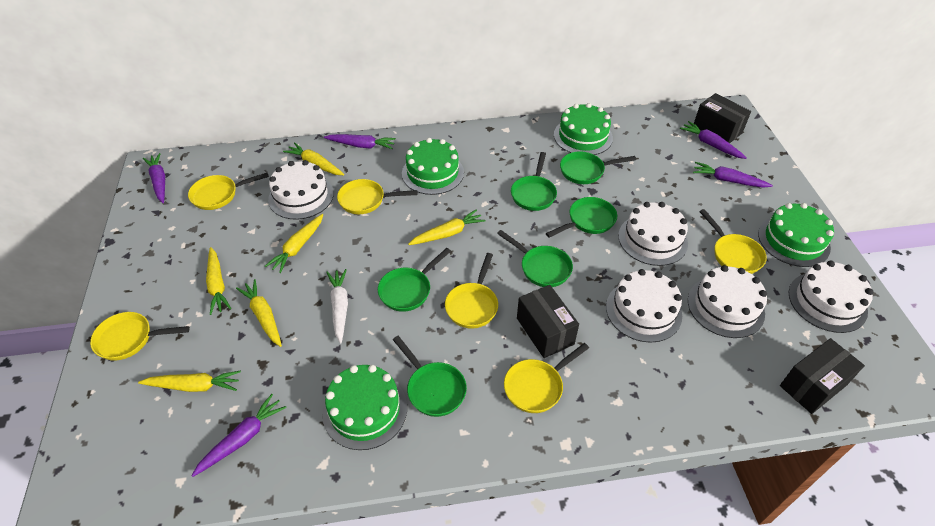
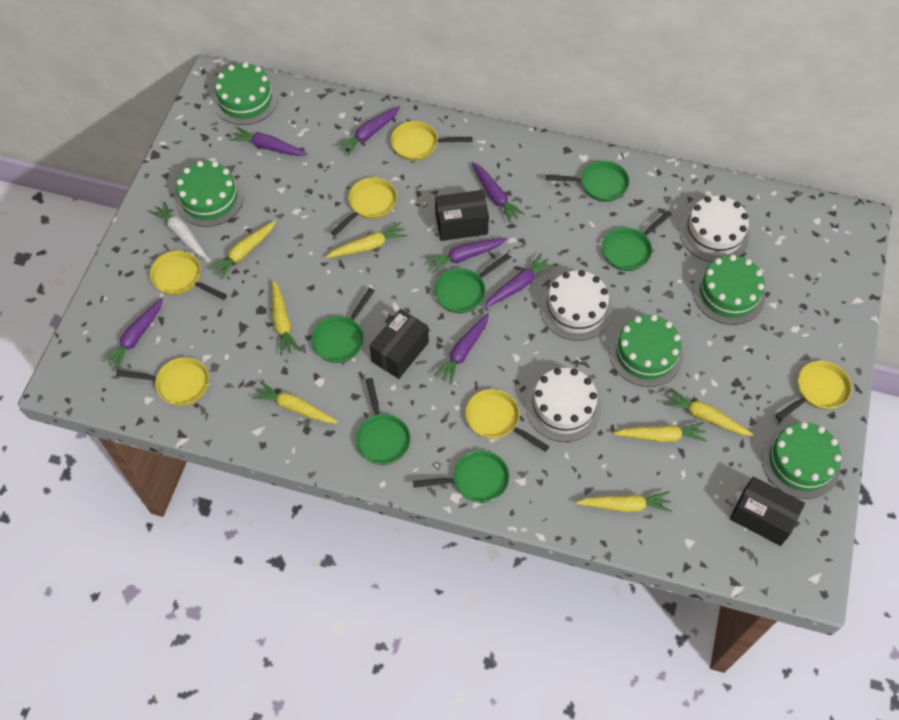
green cake: 4 -> 5
purple carrot: 5 -> 7
white cake: 5 -> 3
yellow carrot: 6 -> 7

